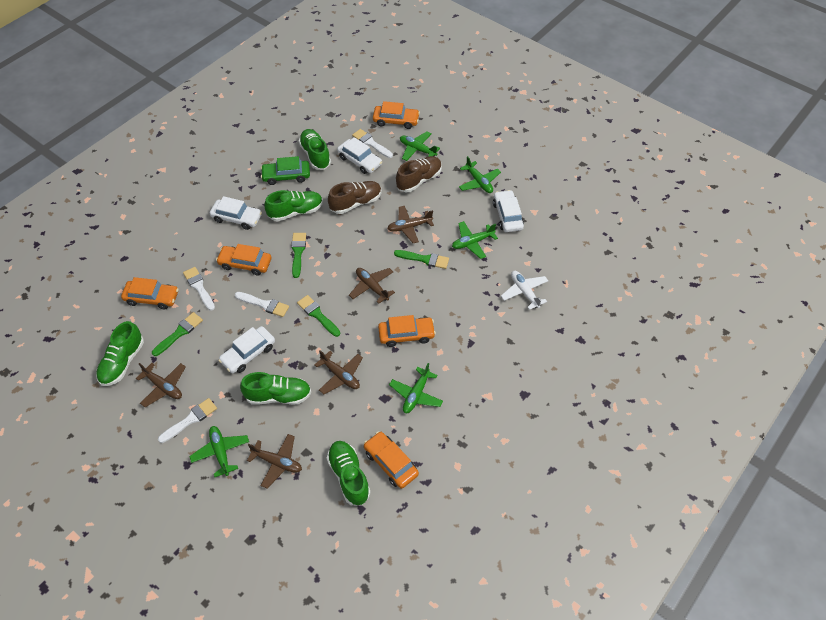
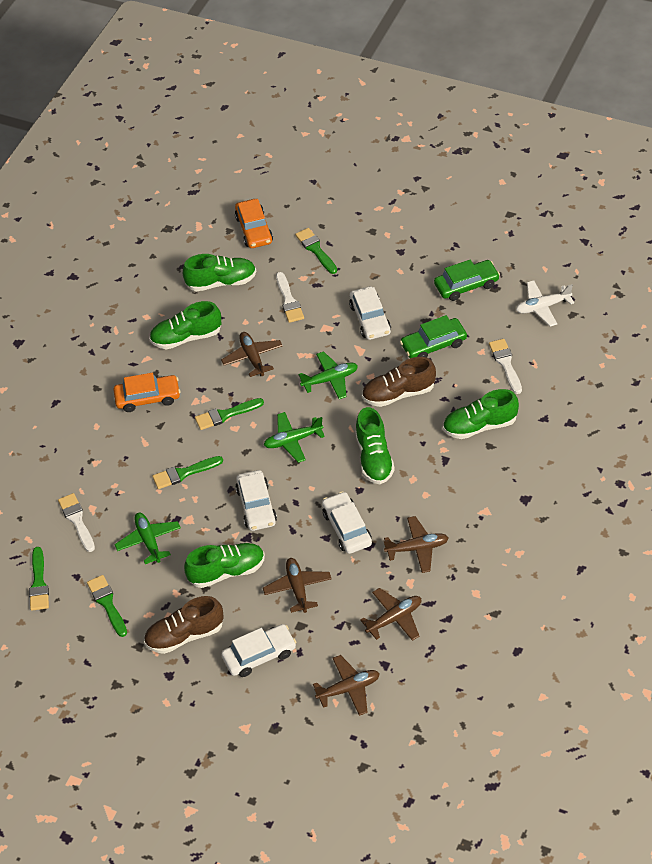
green brush: 4 -> 5
green car: 1 -> 2
green plane: 5 -> 3
orange car: 5 -> 2
white brush: 4 -> 3

